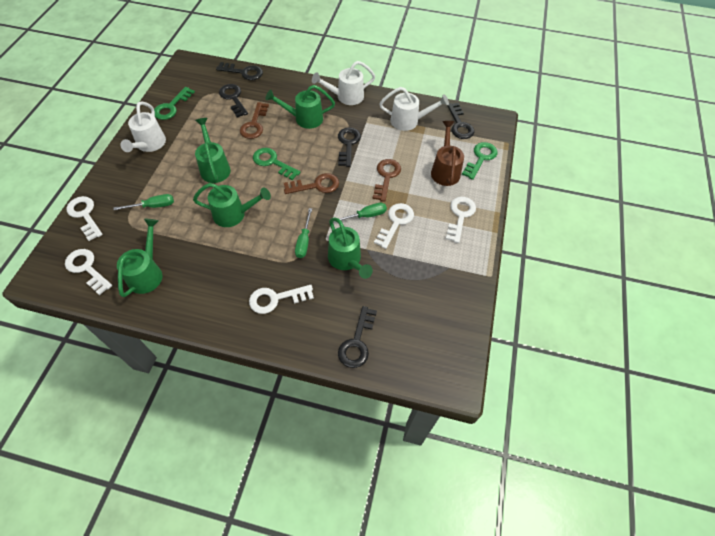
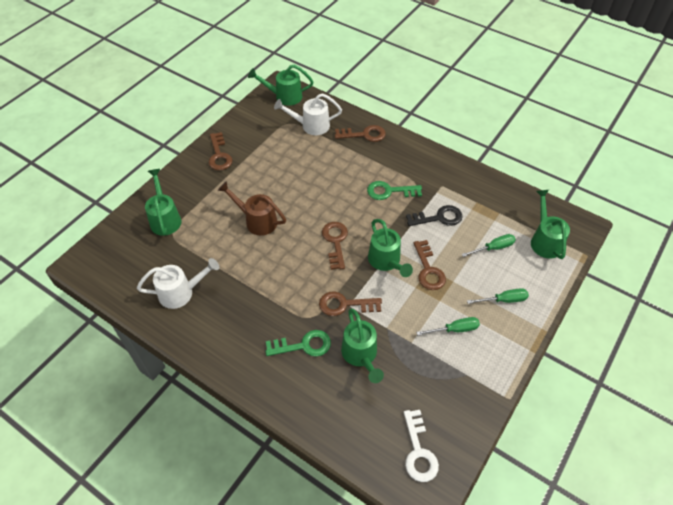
black key: 5 -> 1
brown key: 3 -> 5
green key: 3 -> 2
white key: 5 -> 1
white watering can: 3 -> 2

